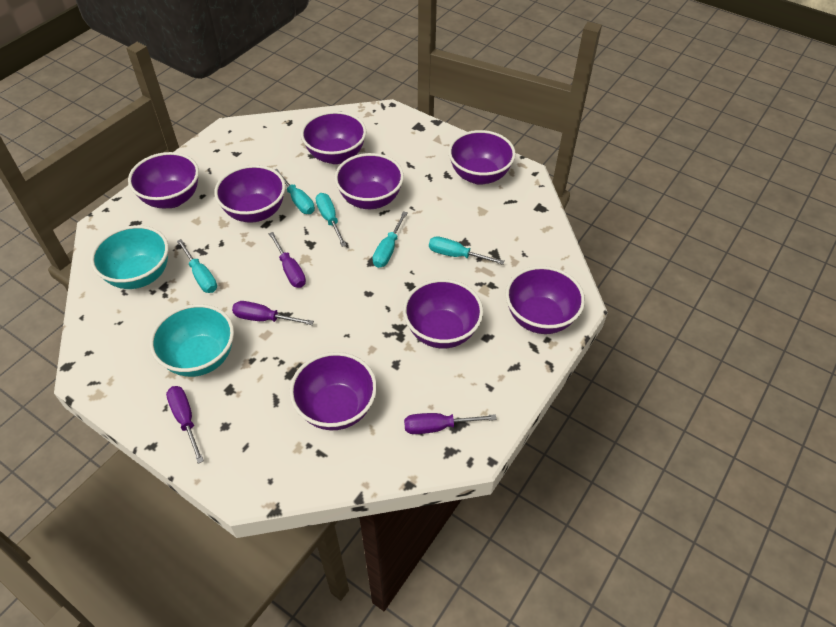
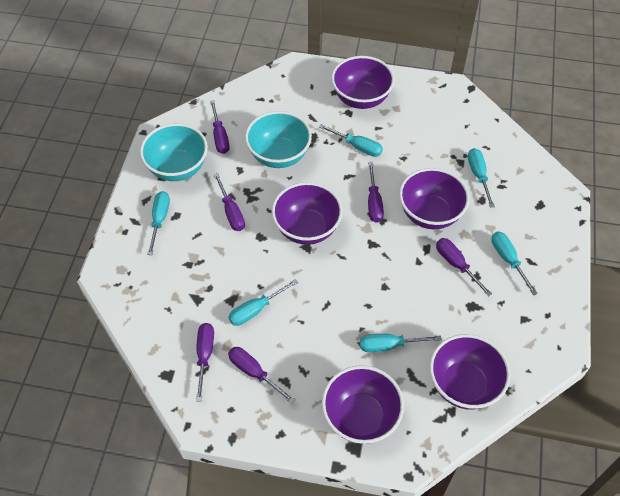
purple bowl: 8 -> 5
purple screwdriver: 4 -> 6
turquoise screwdriver: 5 -> 6

